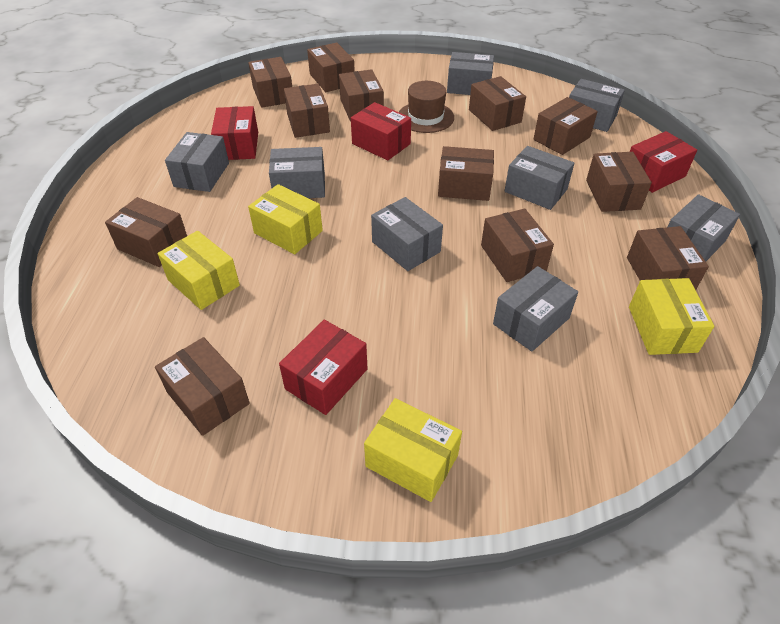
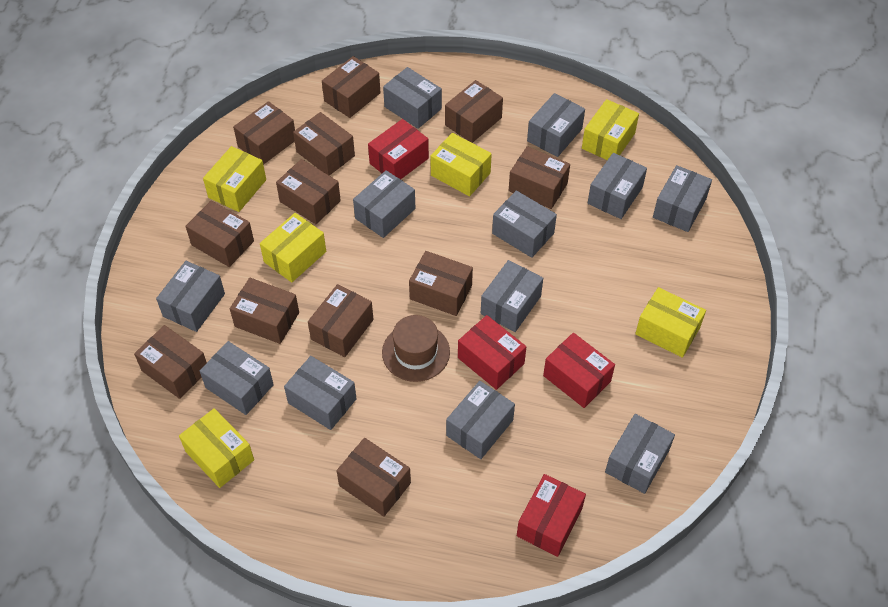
grey box: 8 -> 12
yellow box: 4 -> 6

